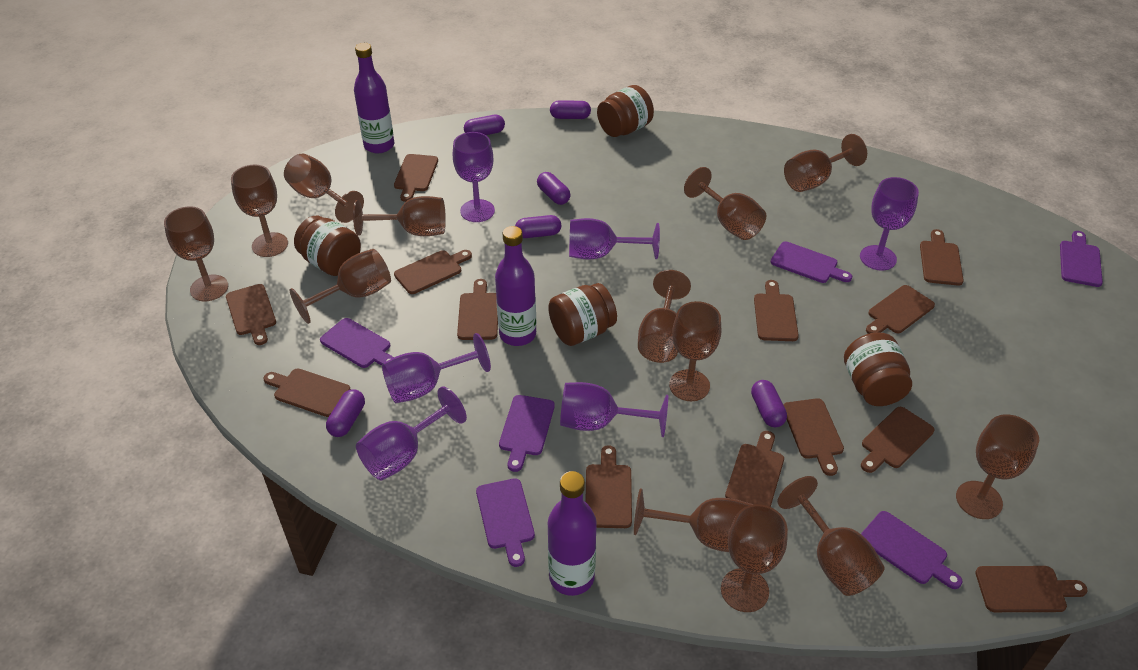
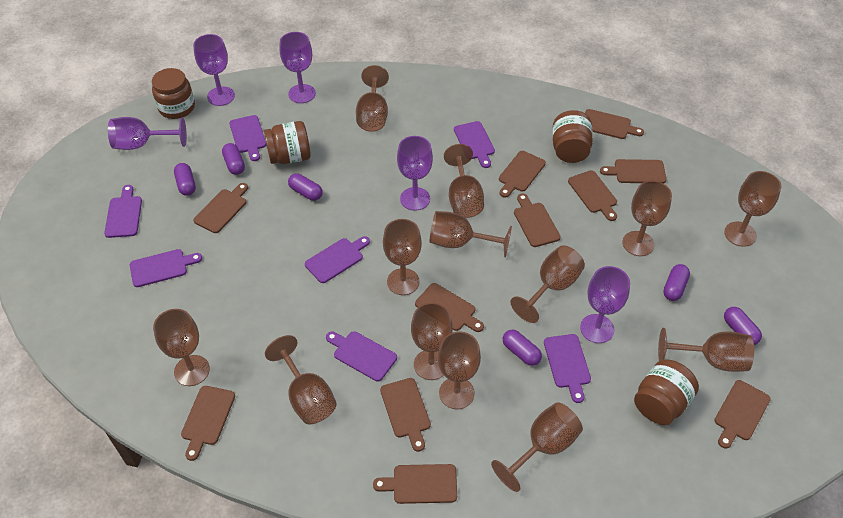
brown cutting board: 13 -> 11
purple bottle: 3 -> 0
purple cutting board: 6 -> 7
purple goblet: 6 -> 5

